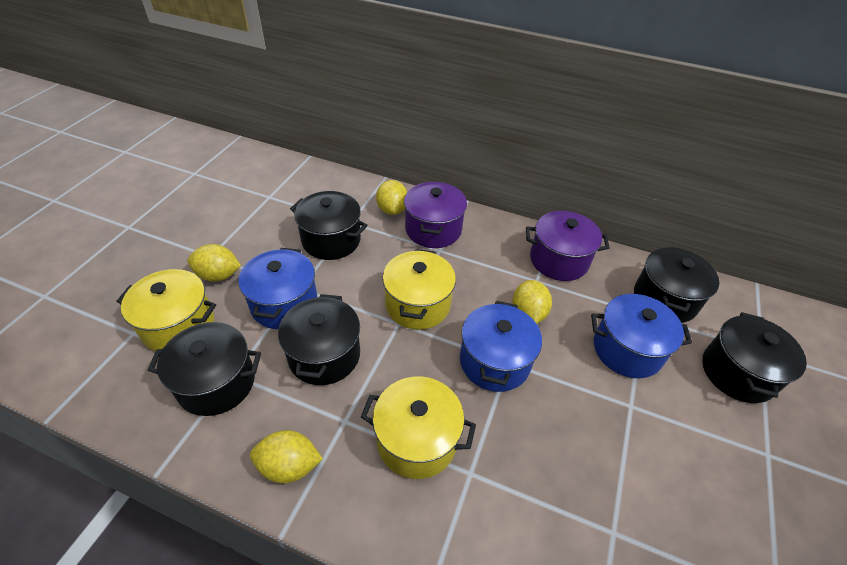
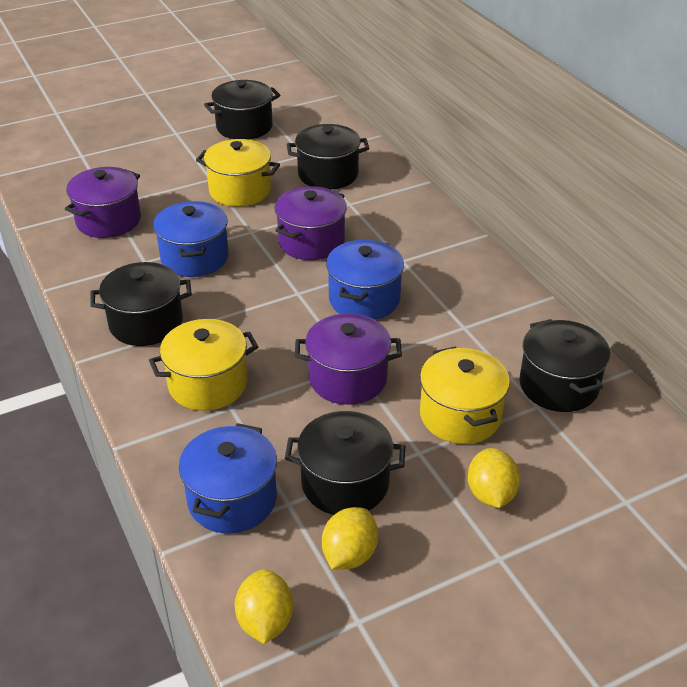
purple pot: 2 -> 3
yellow lemon: 4 -> 3

